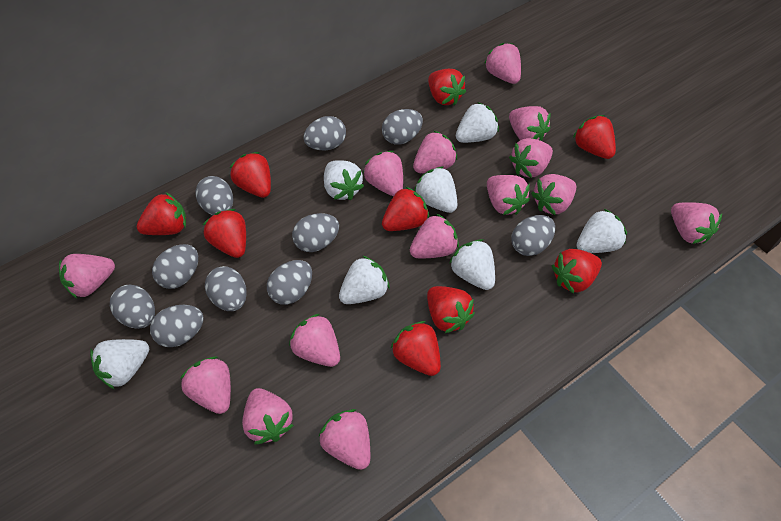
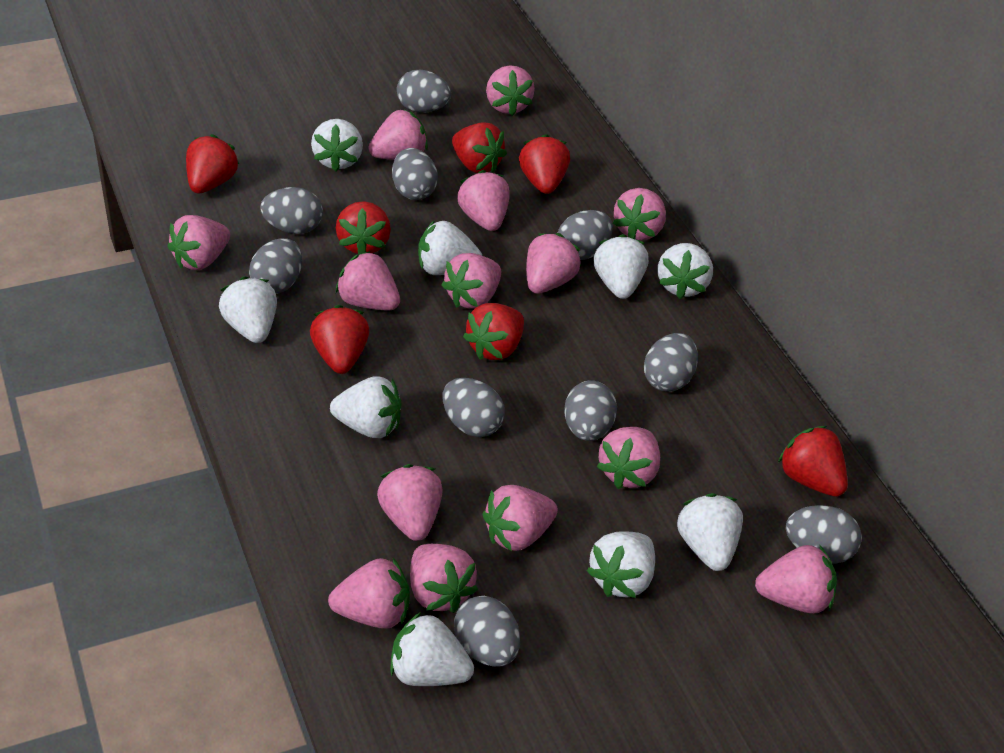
red strawberry: 9 -> 7
white strawberry: 7 -> 9

